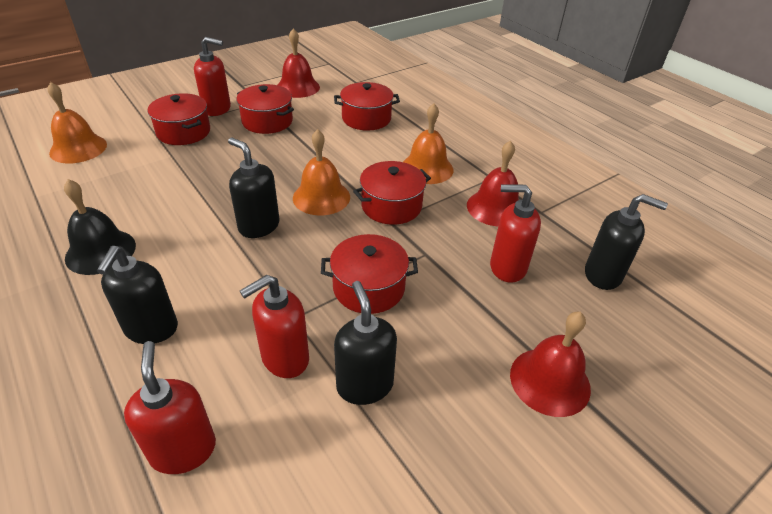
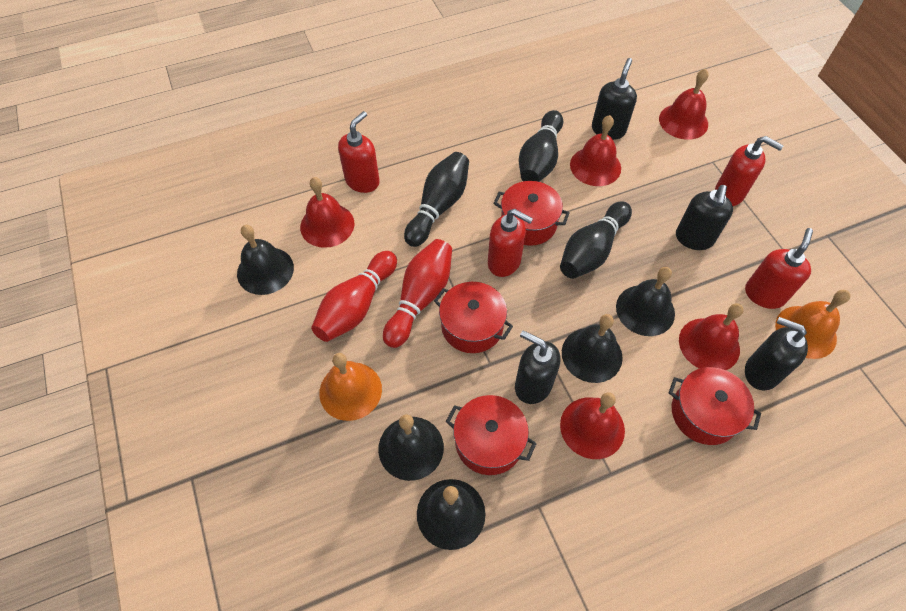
black bell: 1 -> 5
black bowling pin: 0 -> 3
orange bell: 3 -> 2
red bell: 3 -> 5
red bowling pin: 0 -> 2
red pot: 5 -> 4

